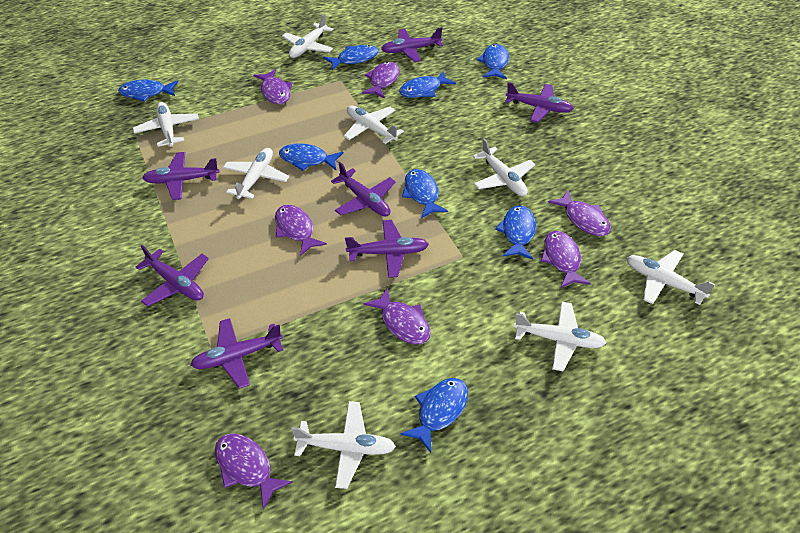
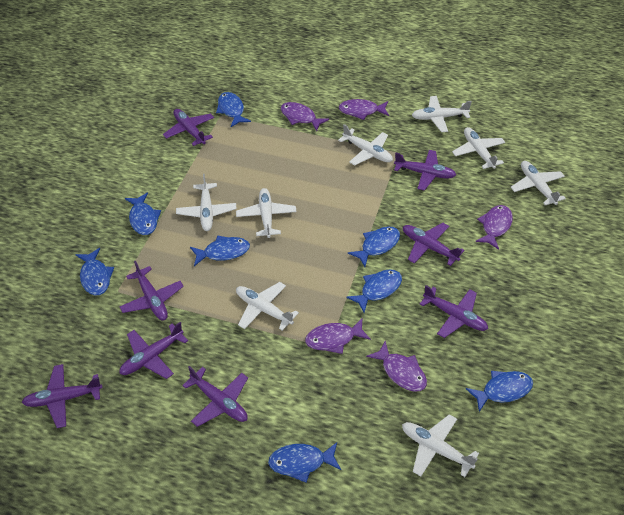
purple fish: 7 -> 5
purple plane: 7 -> 8

